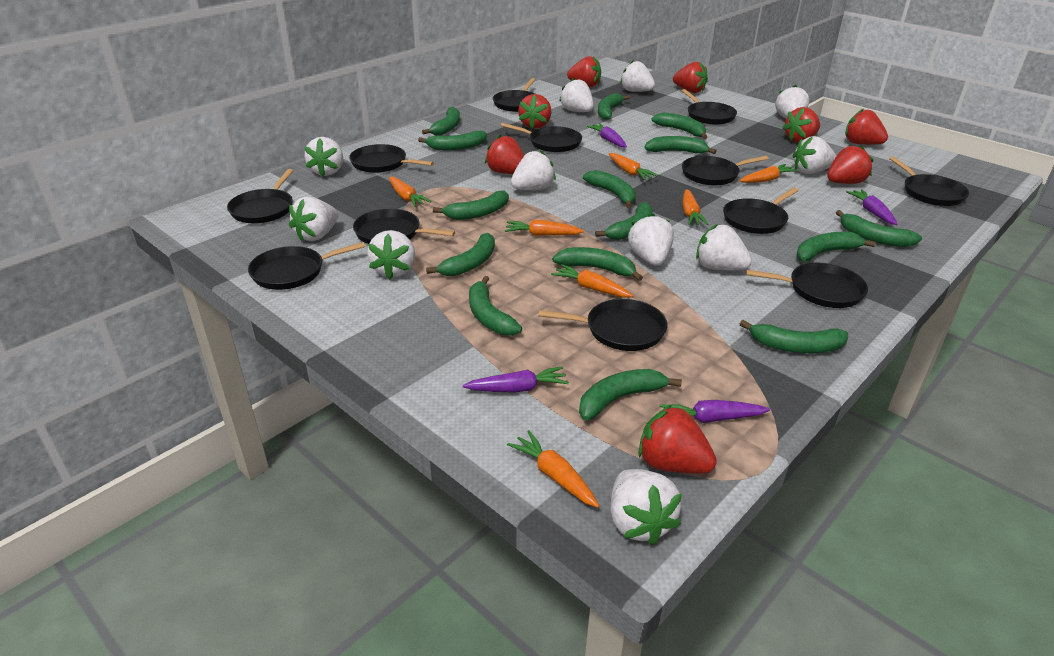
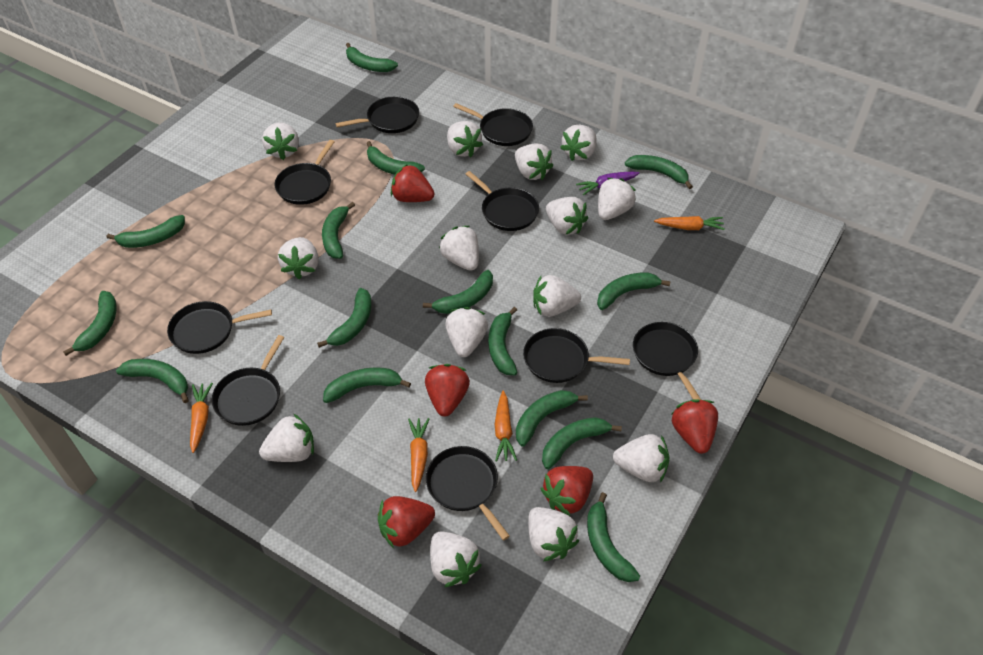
black pan: 12 -> 9
orange carrot: 7 -> 4
purple carrot: 4 -> 1
red strawberry: 8 -> 5
white strawberry: 11 -> 14

